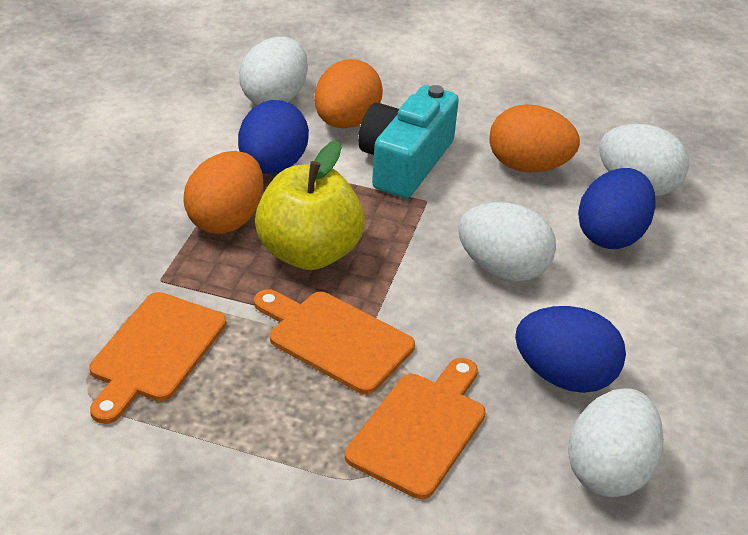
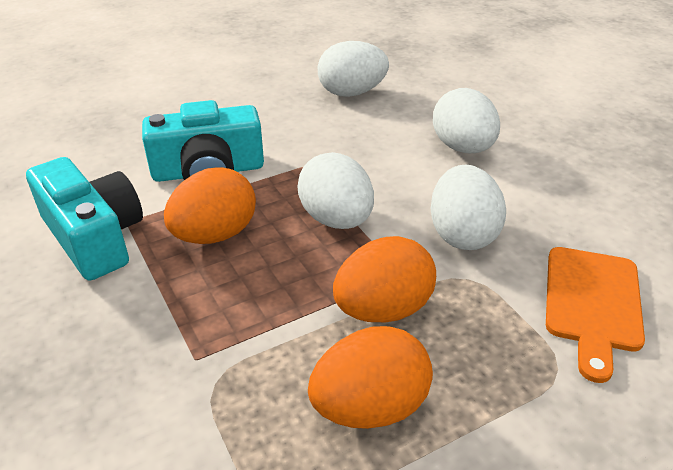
blue egg: 3 -> 0
orange cutting board: 3 -> 1
turquoise camera: 1 -> 2
yellow apple: 1 -> 0

